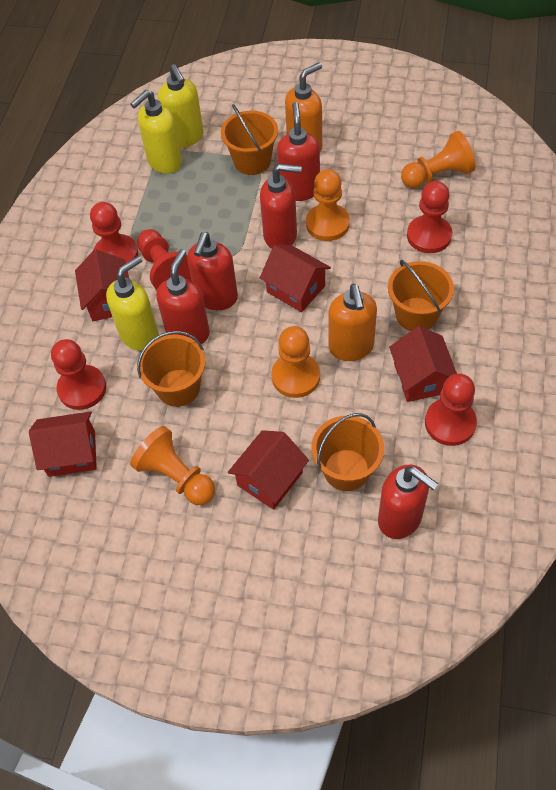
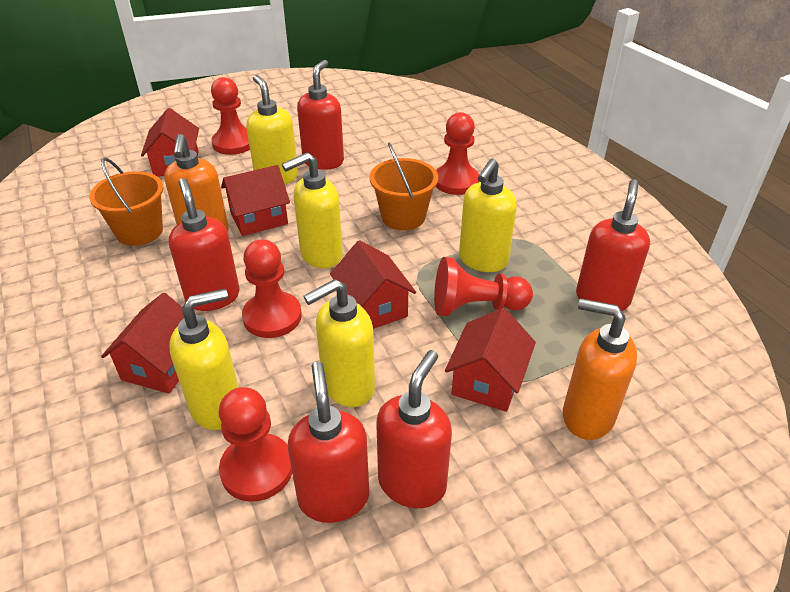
orange bucket: 4 -> 2
orange pawn: 4 -> 0
yellow soap dispenser: 3 -> 5

